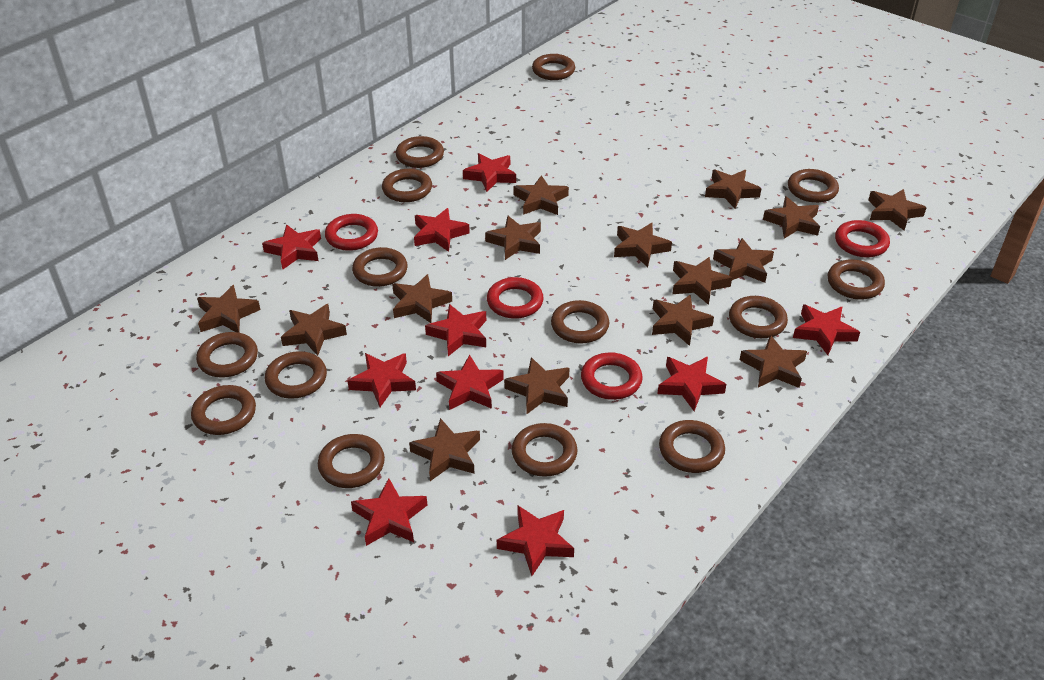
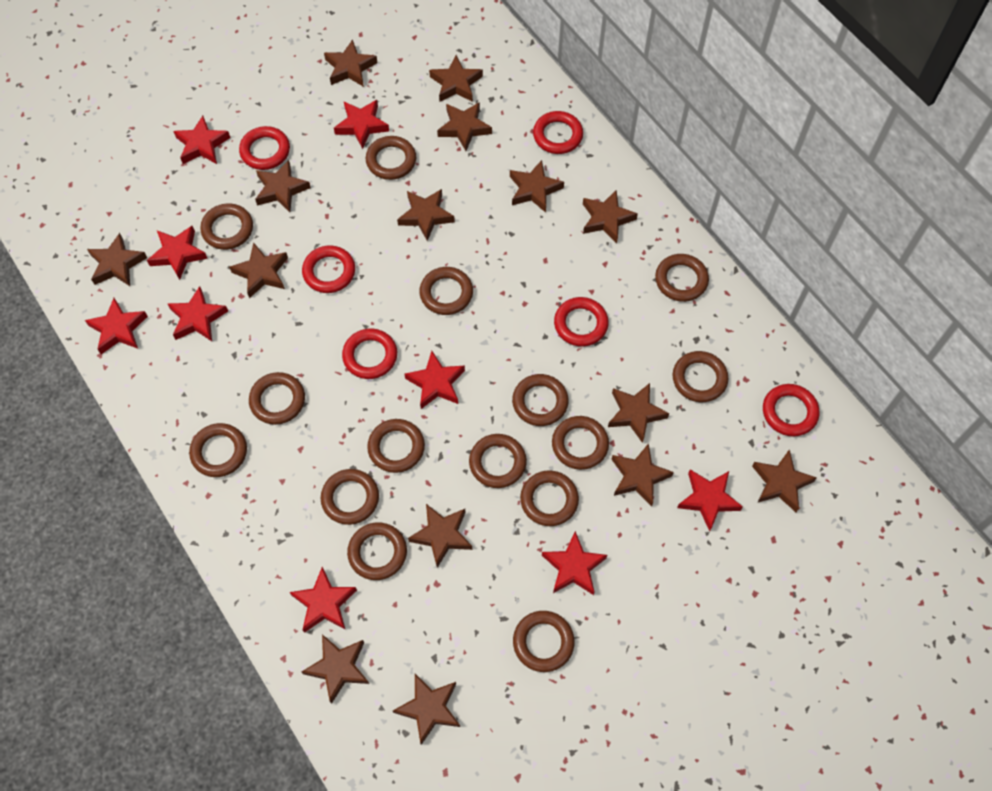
brown ring: 14 -> 15
red ring: 4 -> 6
red star: 10 -> 9

